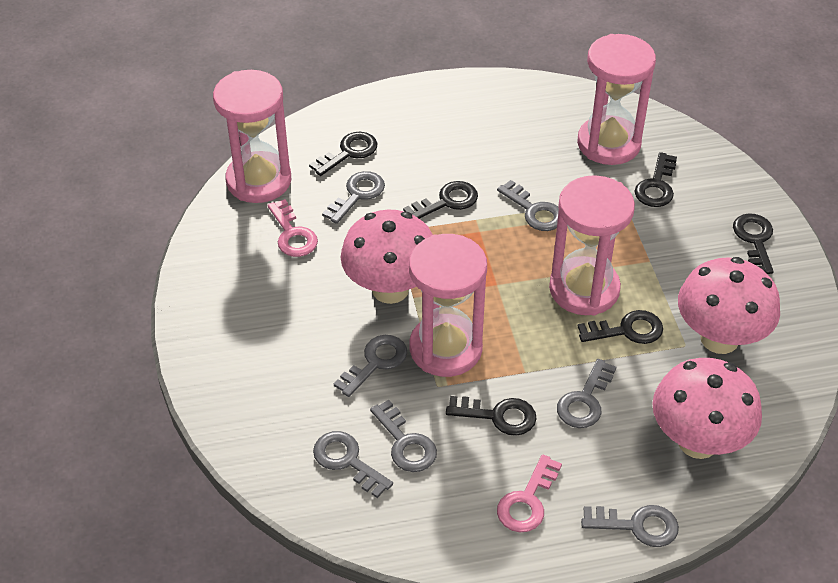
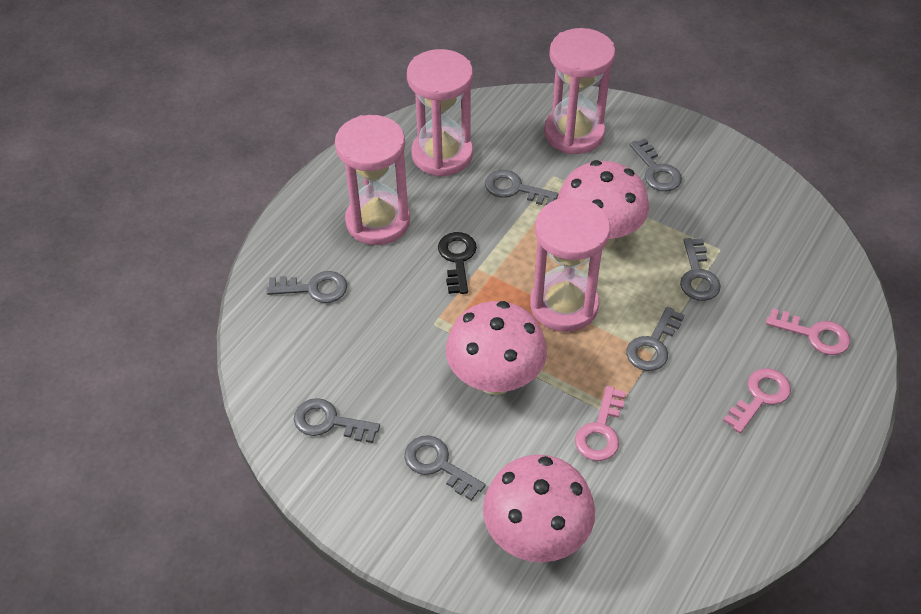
black key: 6 -> 1
pink key: 2 -> 3

